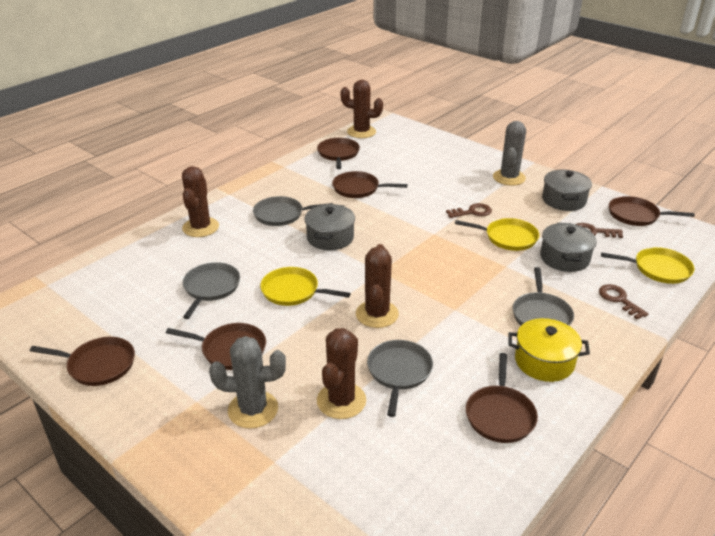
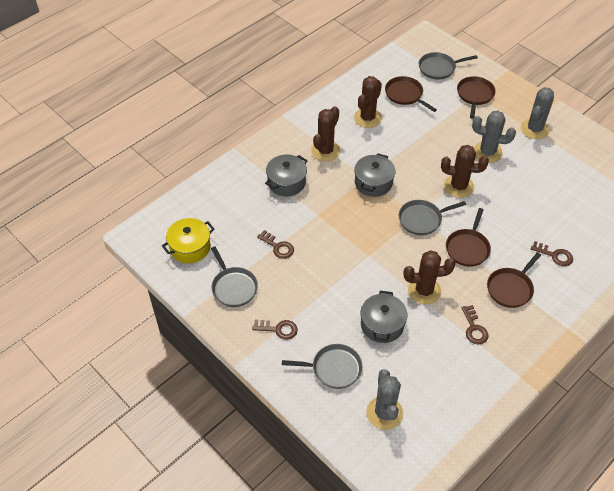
brown key: 3 -> 4
brown pan: 6 -> 4
grey cactus: 2 -> 3
yellow pan: 3 -> 0

